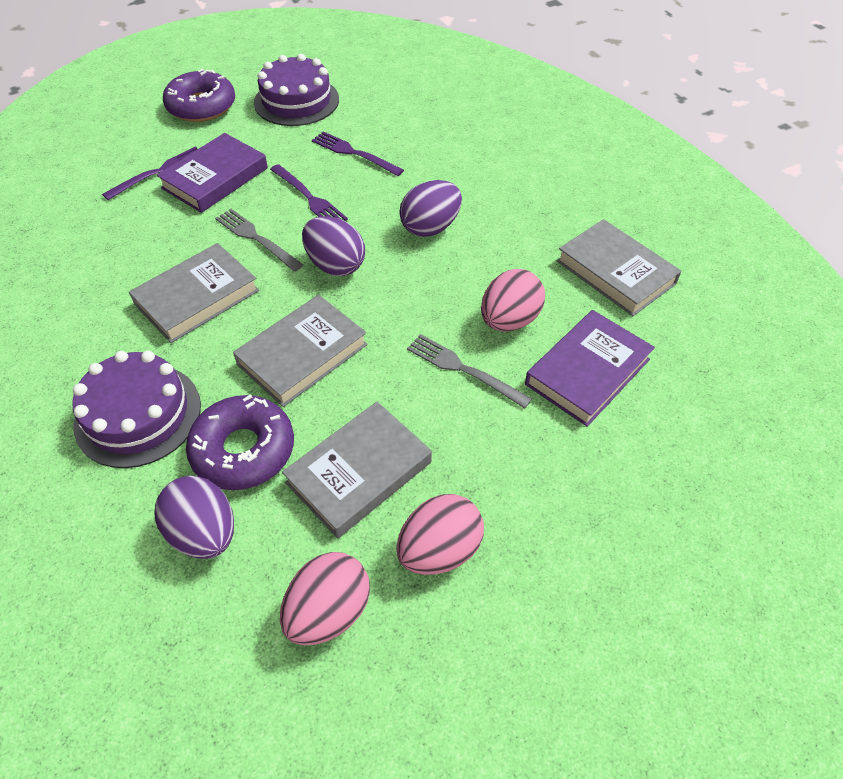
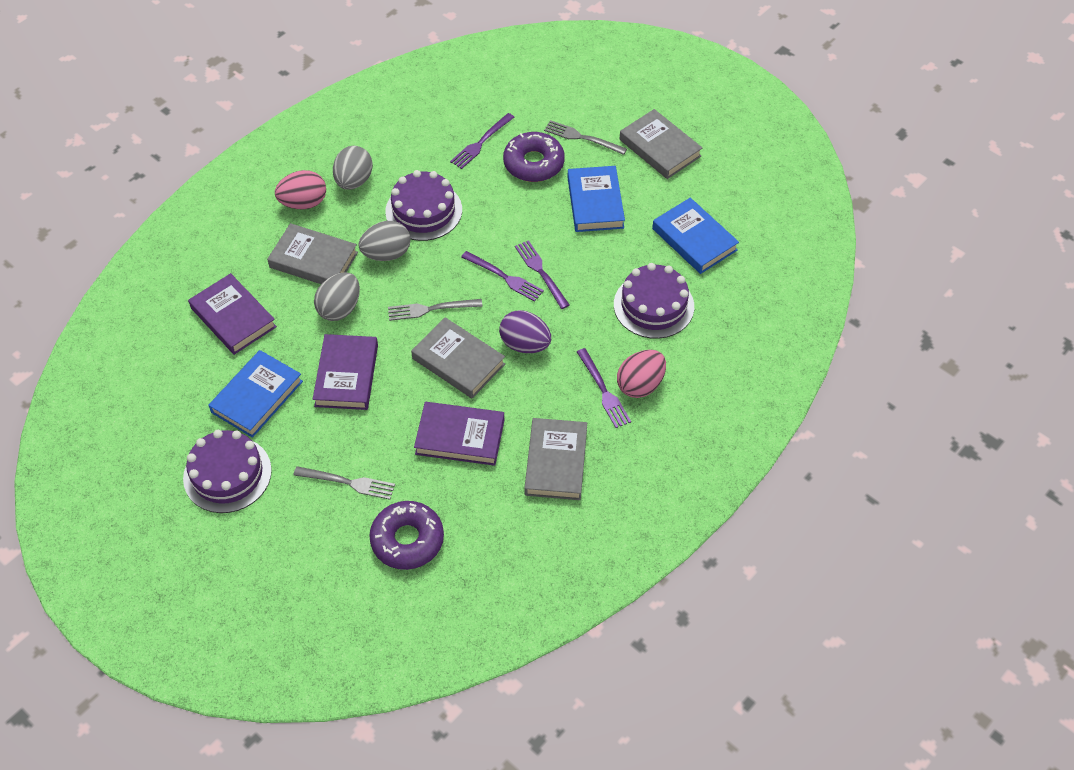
blue book: 0 -> 3
grey egg: 0 -> 3
grey fork: 2 -> 3
pink egg: 3 -> 2
purple book: 2 -> 3
purple cake: 2 -> 3
purple egg: 3 -> 1
purple fork: 3 -> 4

